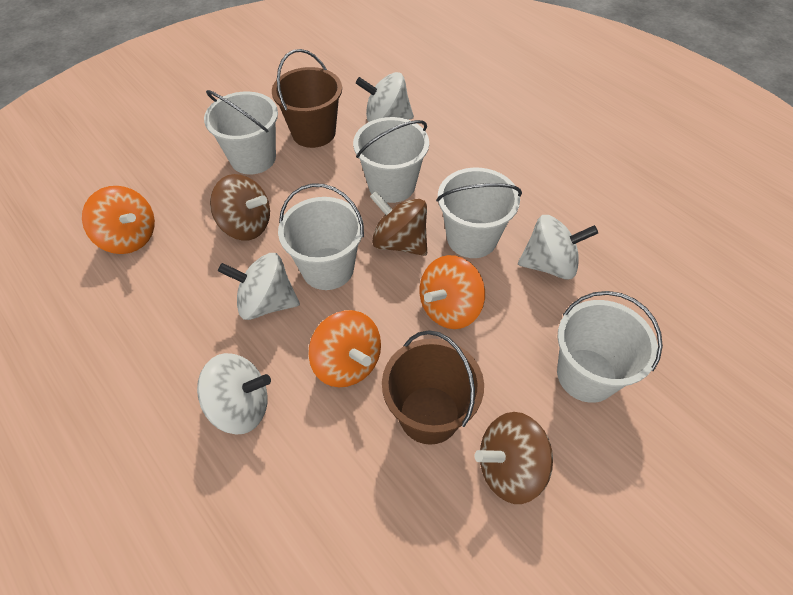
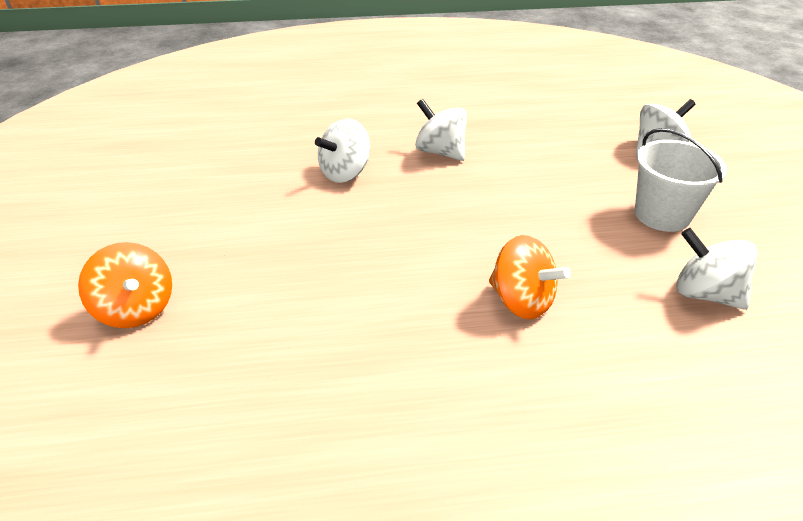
brown bucket: 2 -> 0
brown spinning top: 3 -> 0
orange spinning top: 3 -> 2
white bucket: 5 -> 1

